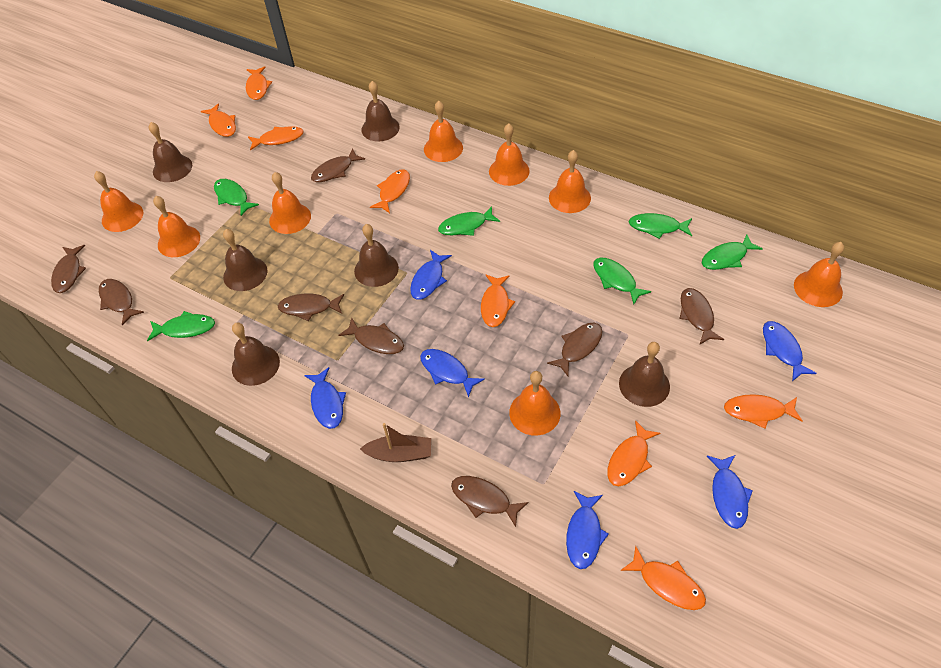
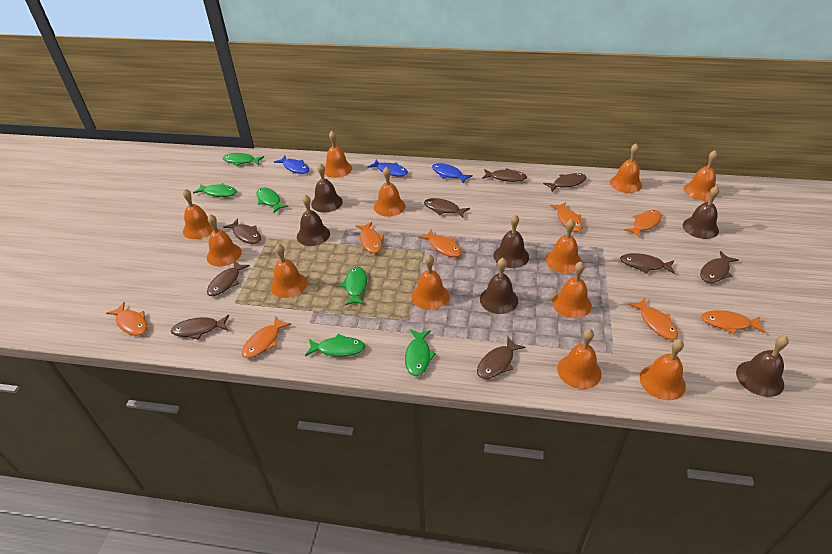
blue fish: 6 -> 3
brown boat: 1 -> 0
brown fish: 8 -> 9
orange bell: 8 -> 12

